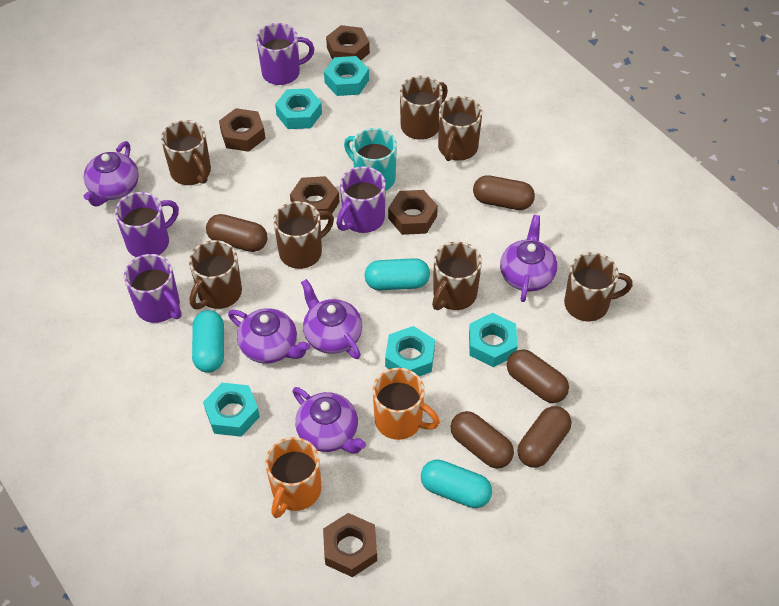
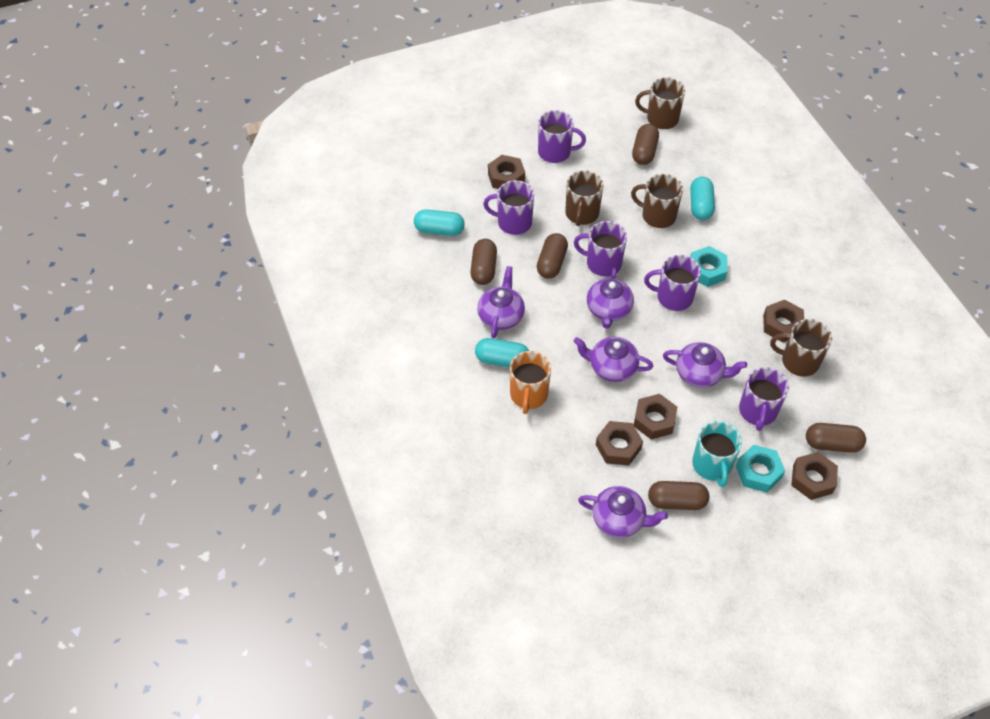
brown mug: 7 -> 4
orange mug: 2 -> 1
purple mug: 4 -> 5
turquoise nut: 5 -> 2

